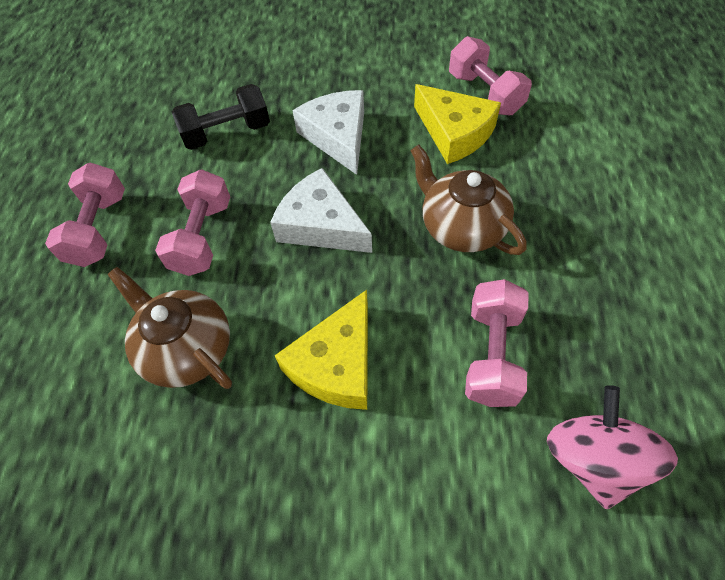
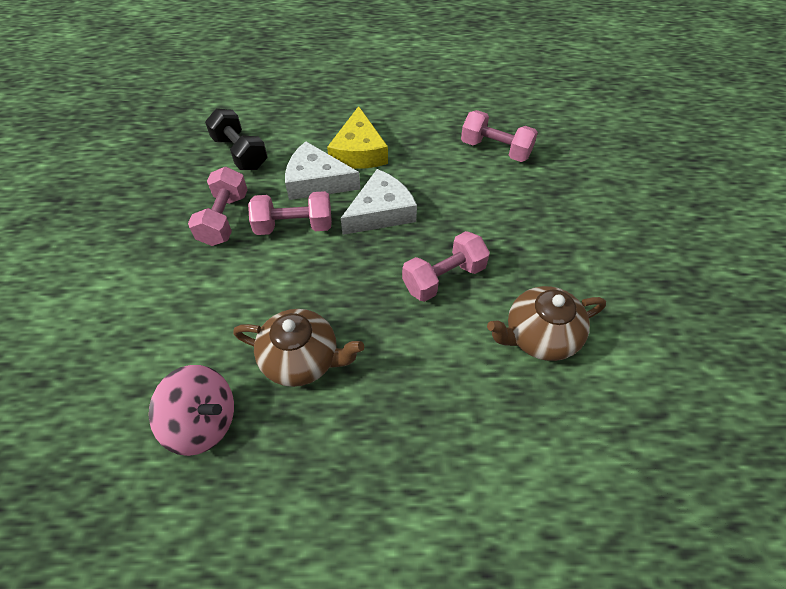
yellow cheese: 2 -> 1

